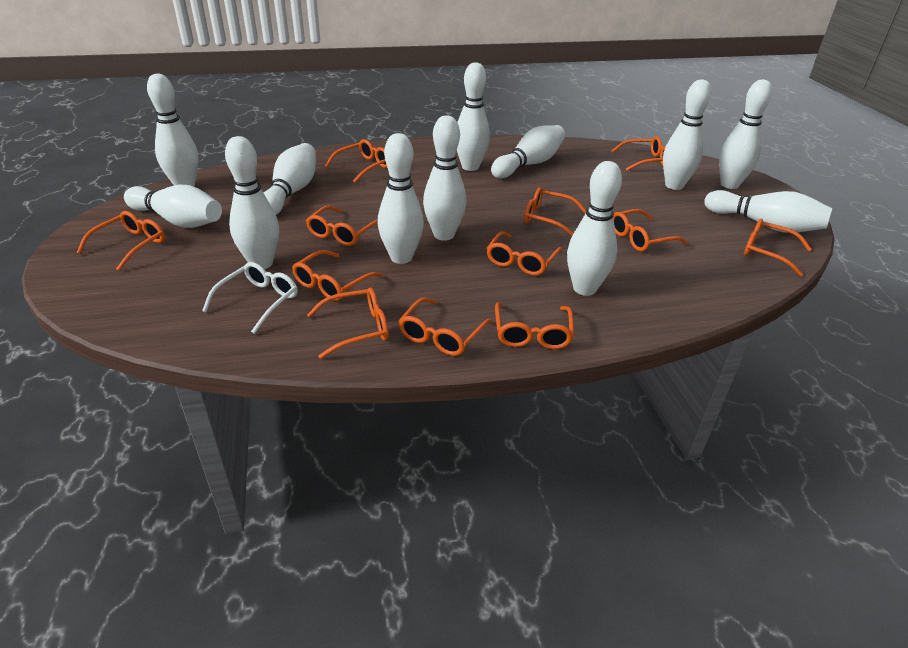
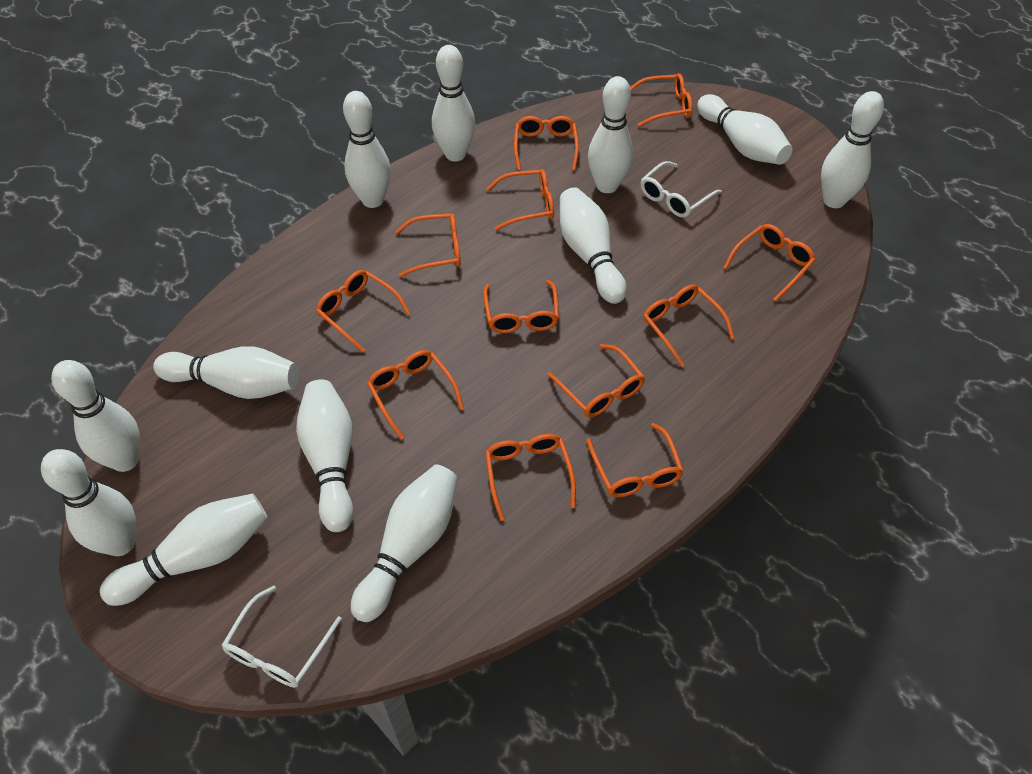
white glasses: 1 -> 2

